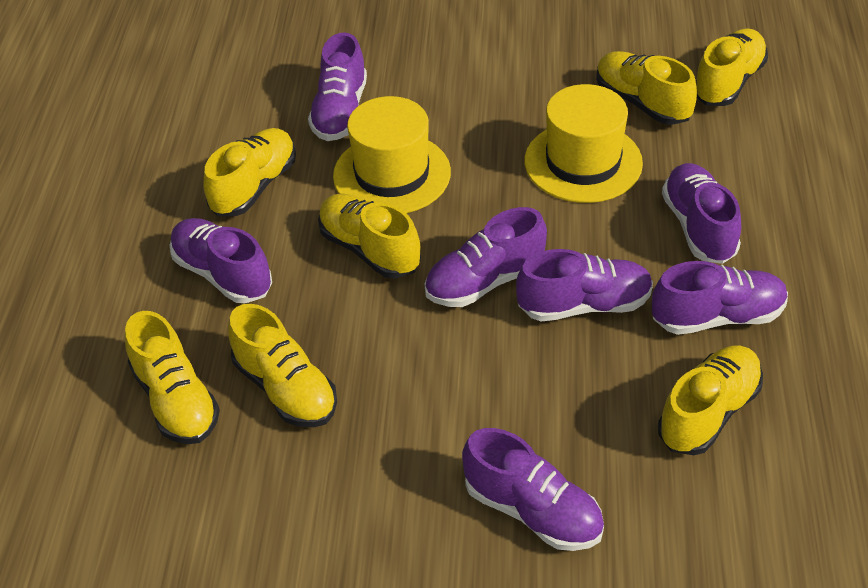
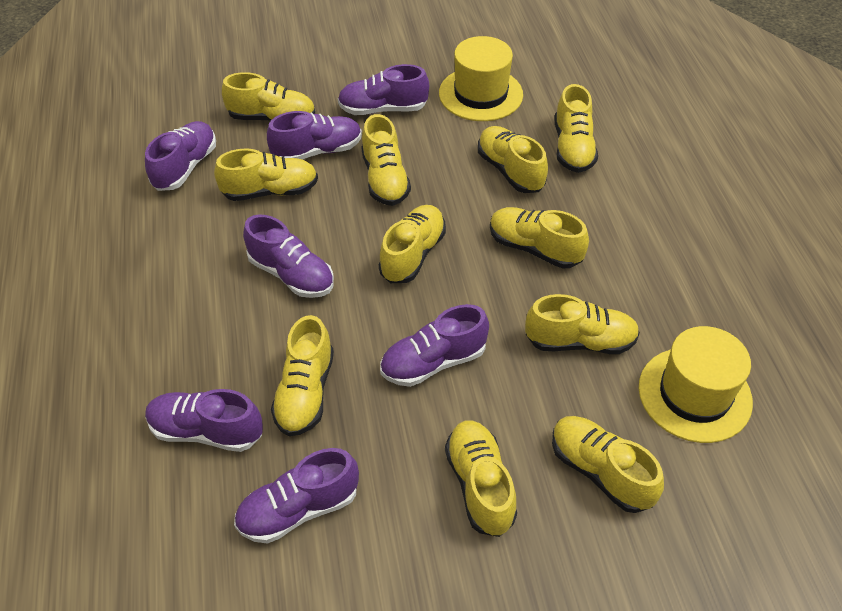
yellow shoe: 7 -> 11

